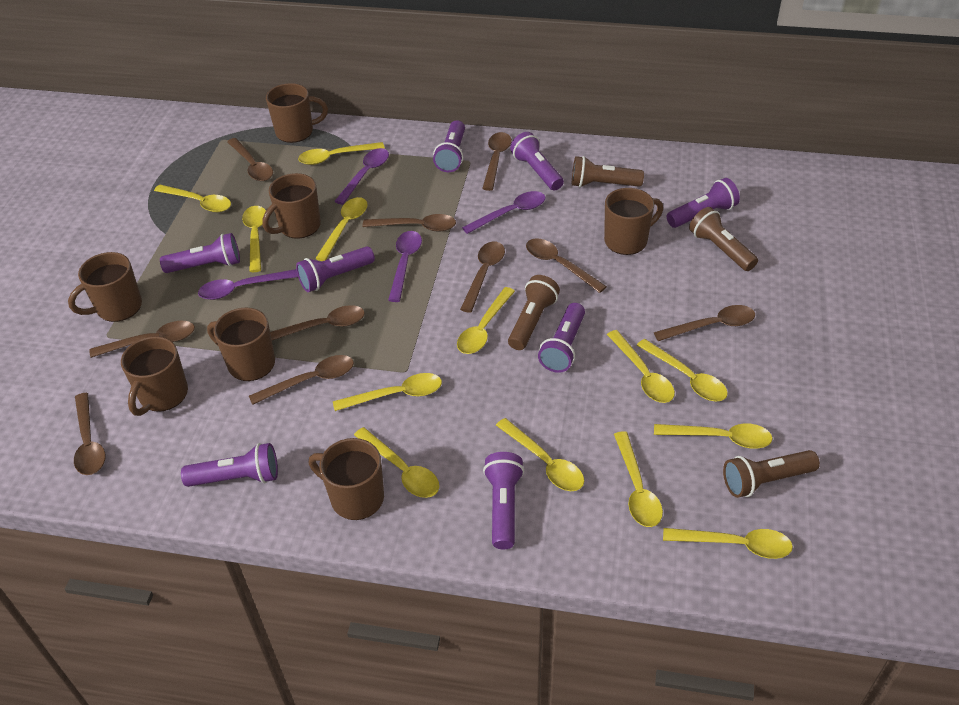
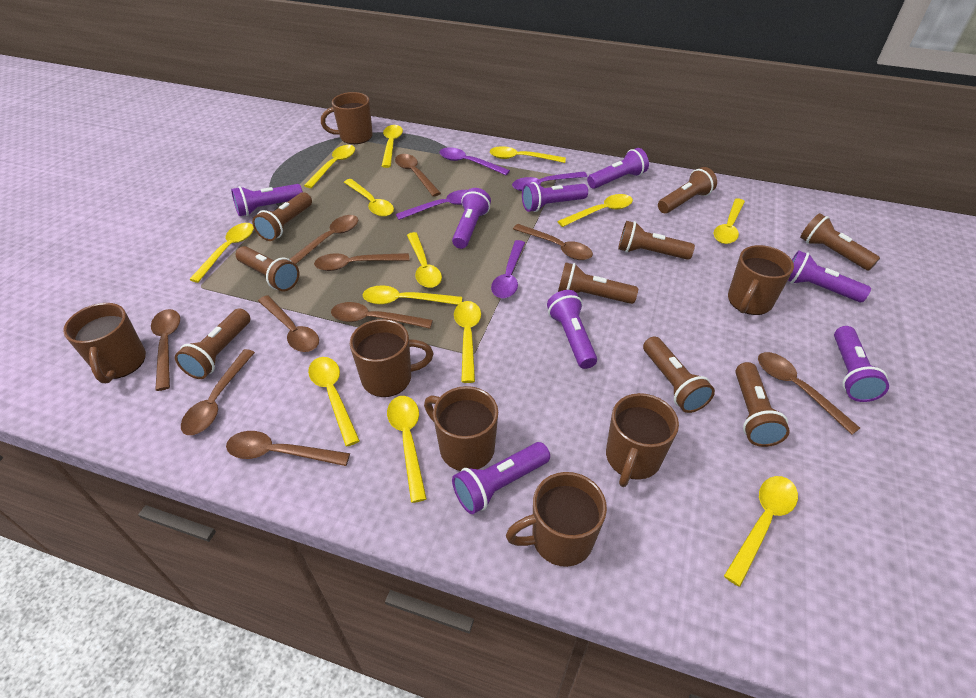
brown flashlight: 4 -> 9

